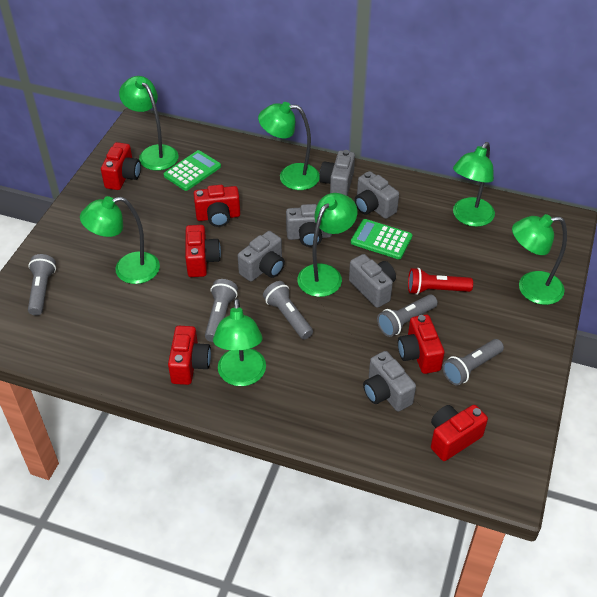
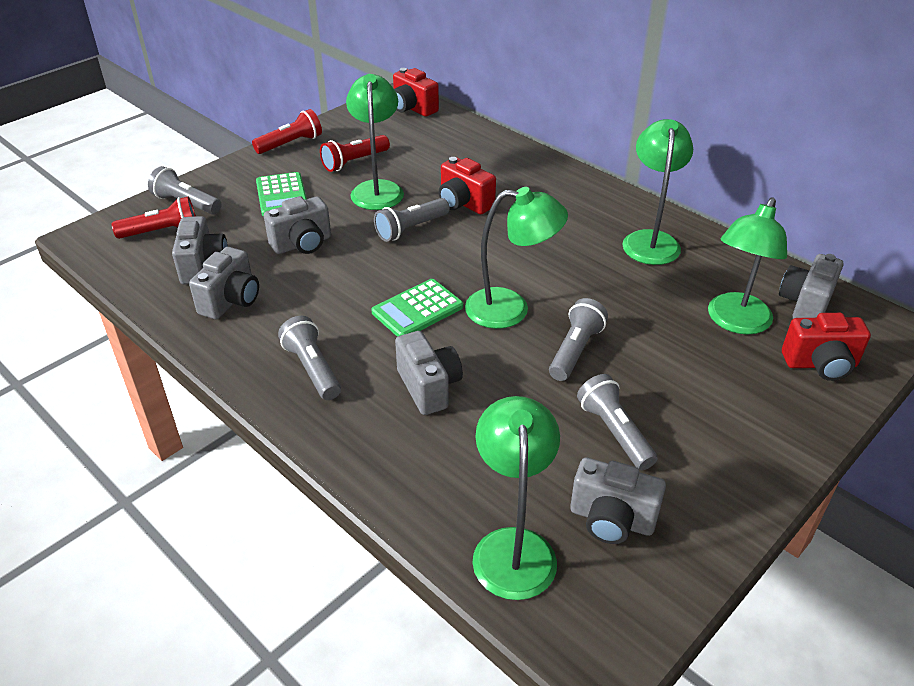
green lamp: 7 -> 5
red camera: 6 -> 3
red flashlight: 1 -> 3

